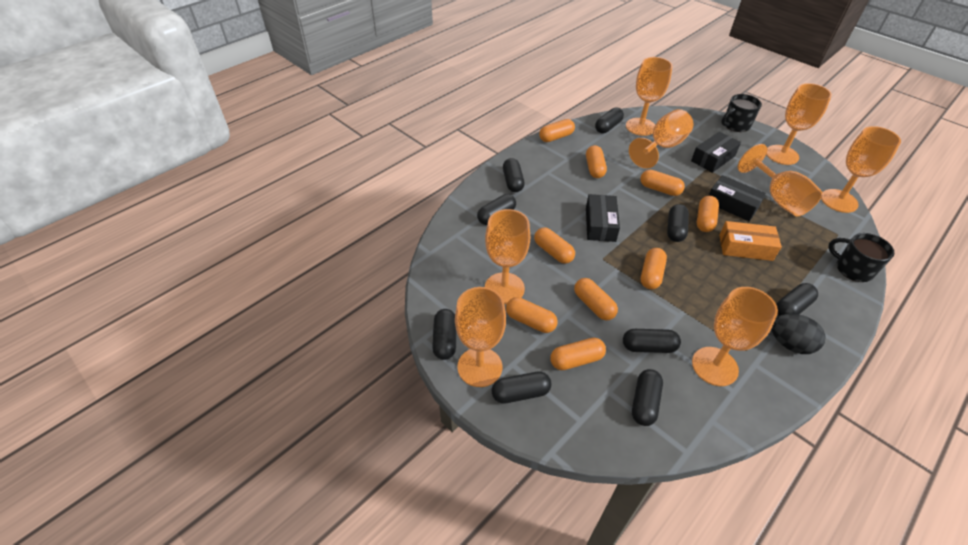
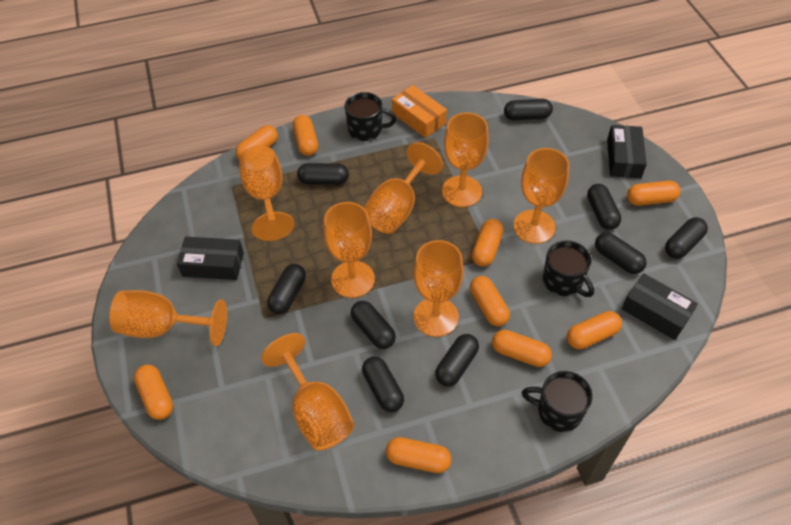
black egg: 1 -> 0
black mug: 2 -> 3

